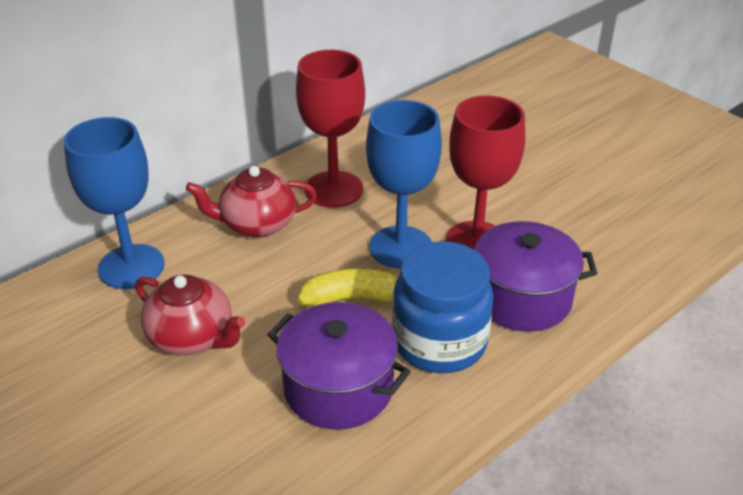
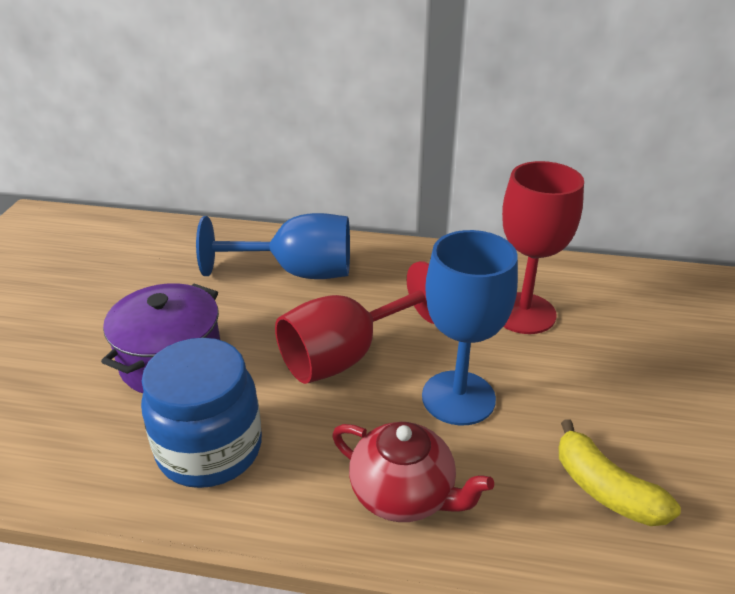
purple pot: 2 -> 1
red teapot: 2 -> 1

